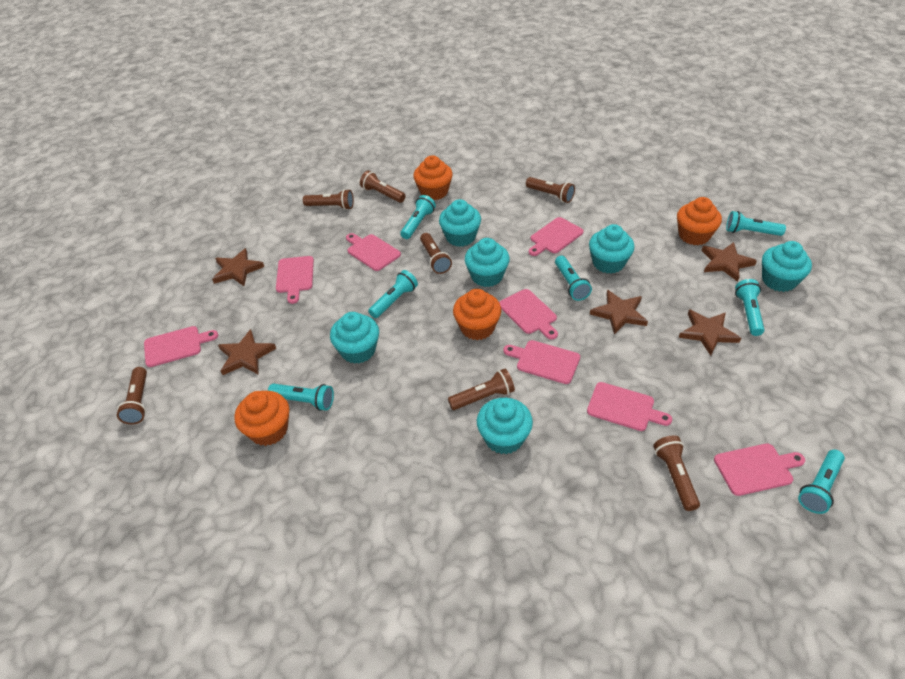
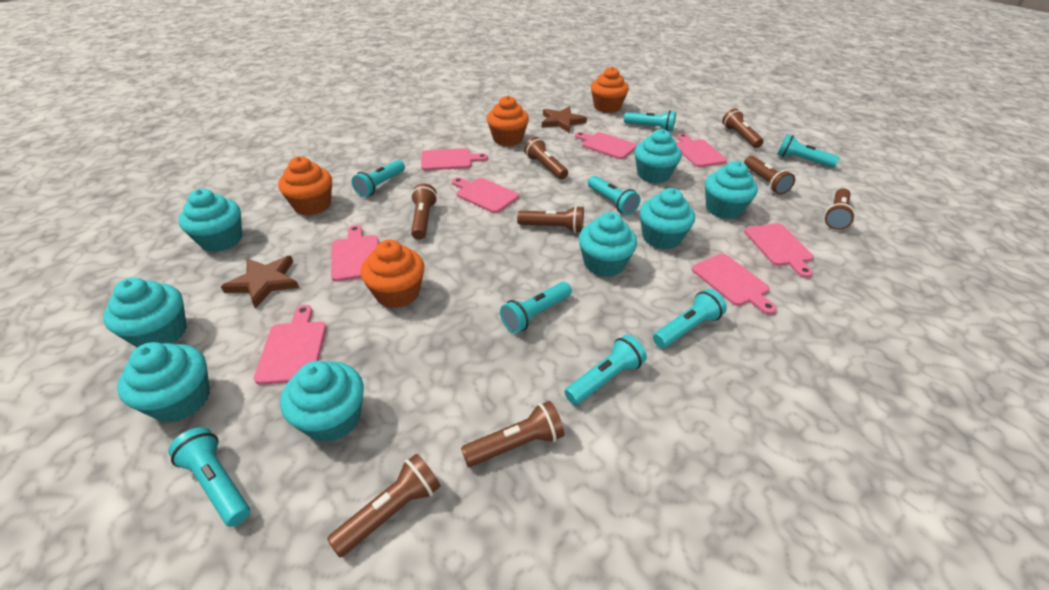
brown flashlight: 7 -> 8
brown star: 5 -> 2
turquoise cupcake: 6 -> 8
turquoise flashlight: 7 -> 8

